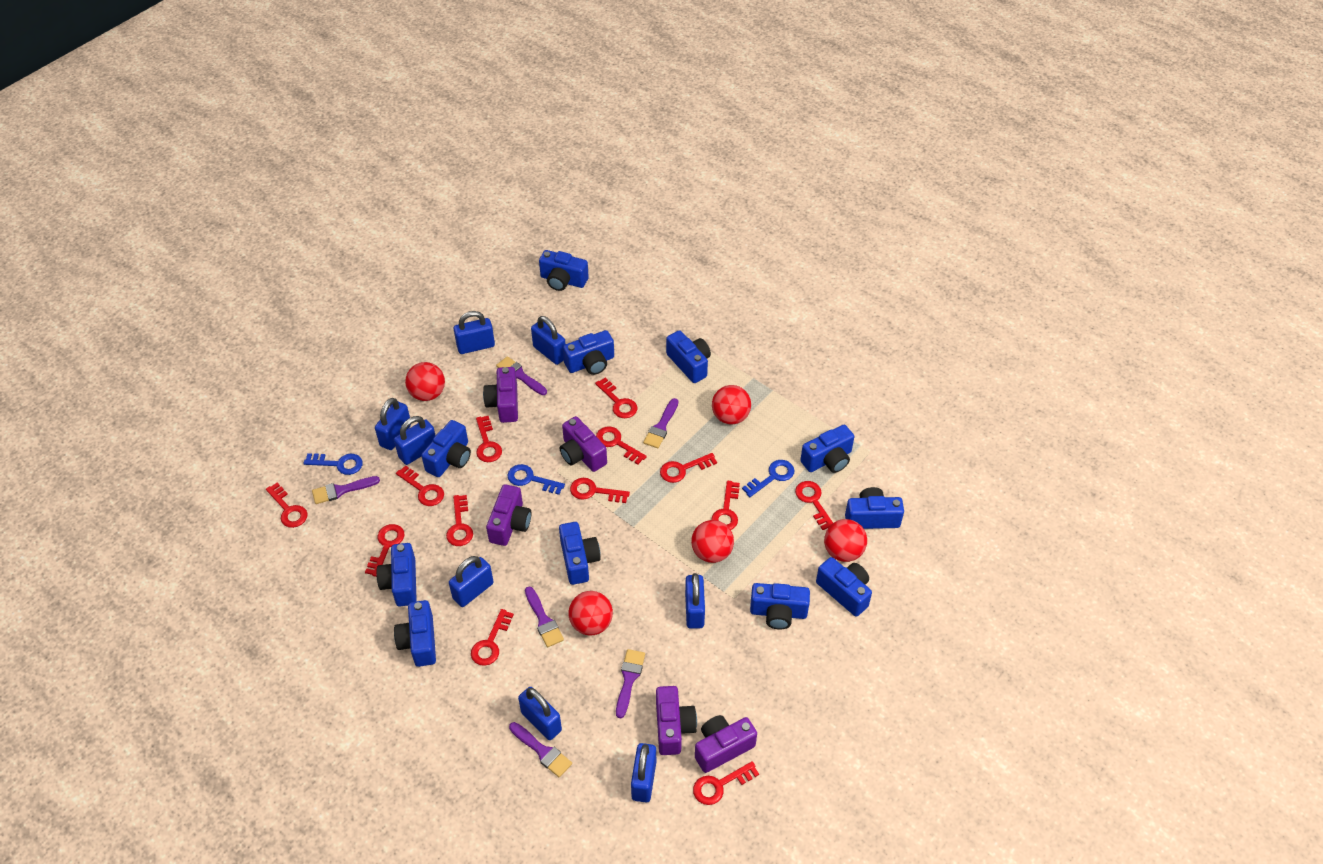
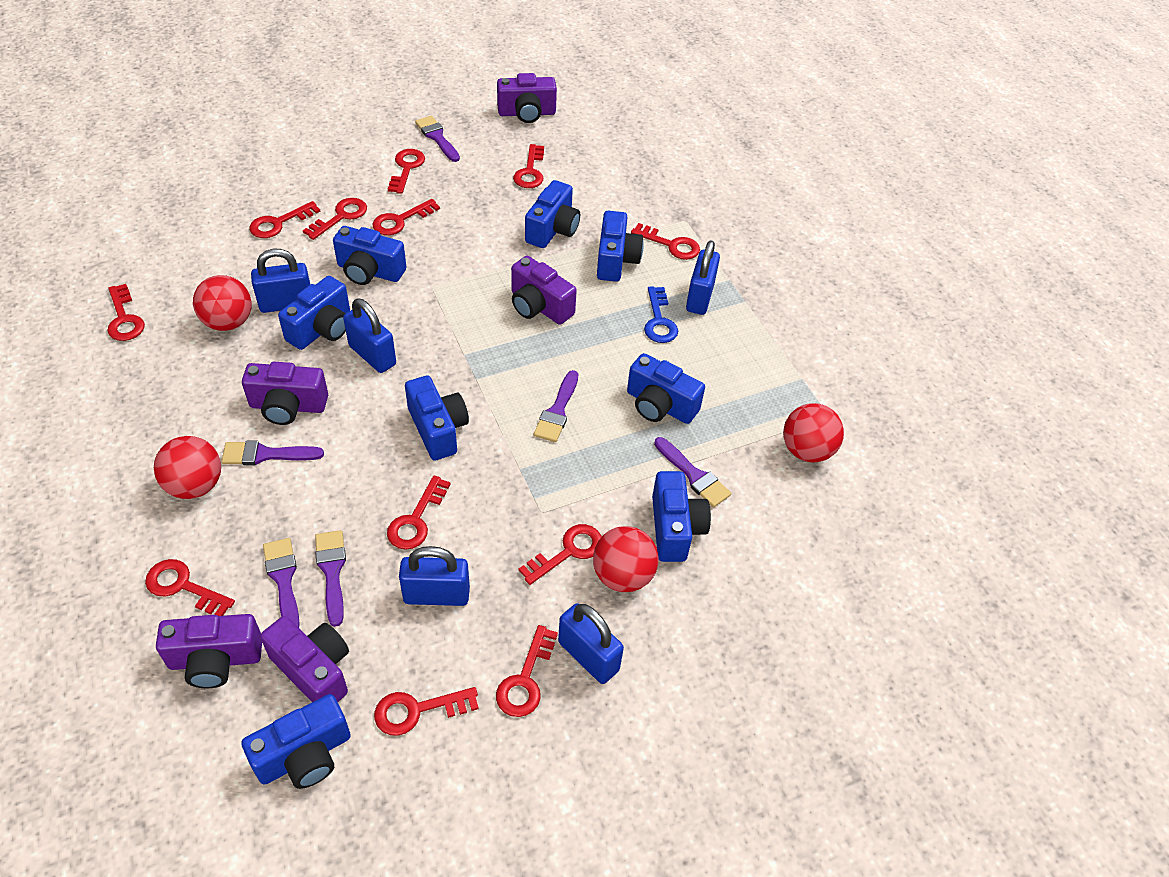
blue camera: 11 -> 8
blue key: 3 -> 1
blue padlock: 8 -> 5
red ball: 5 -> 4
red key: 13 -> 12

